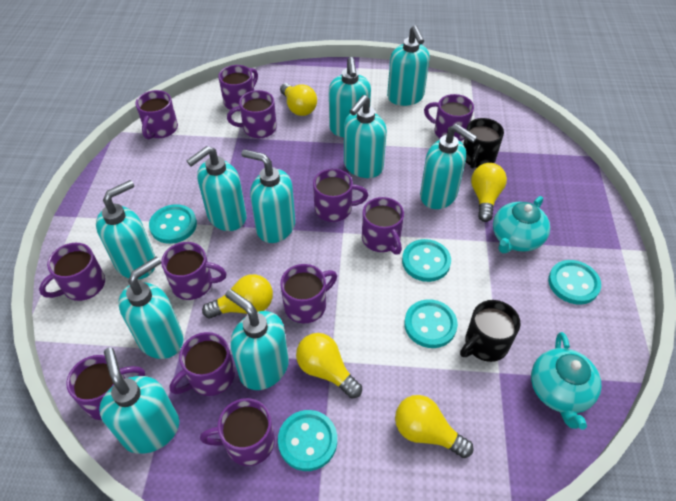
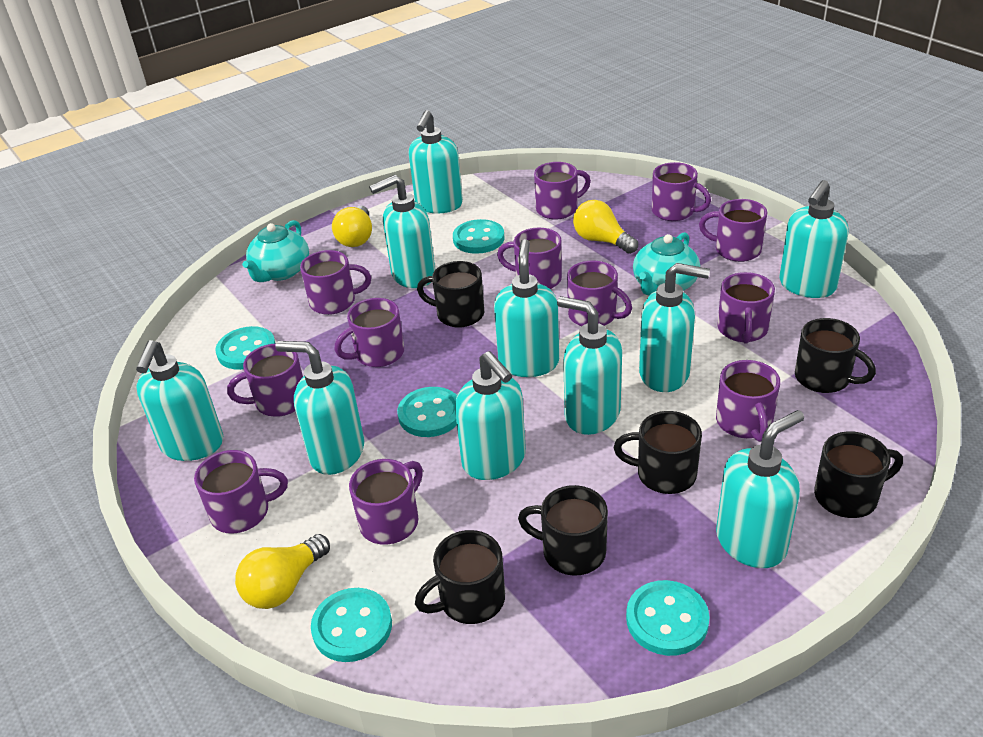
black mug: 2 -> 6
yellow light bulb: 5 -> 3

